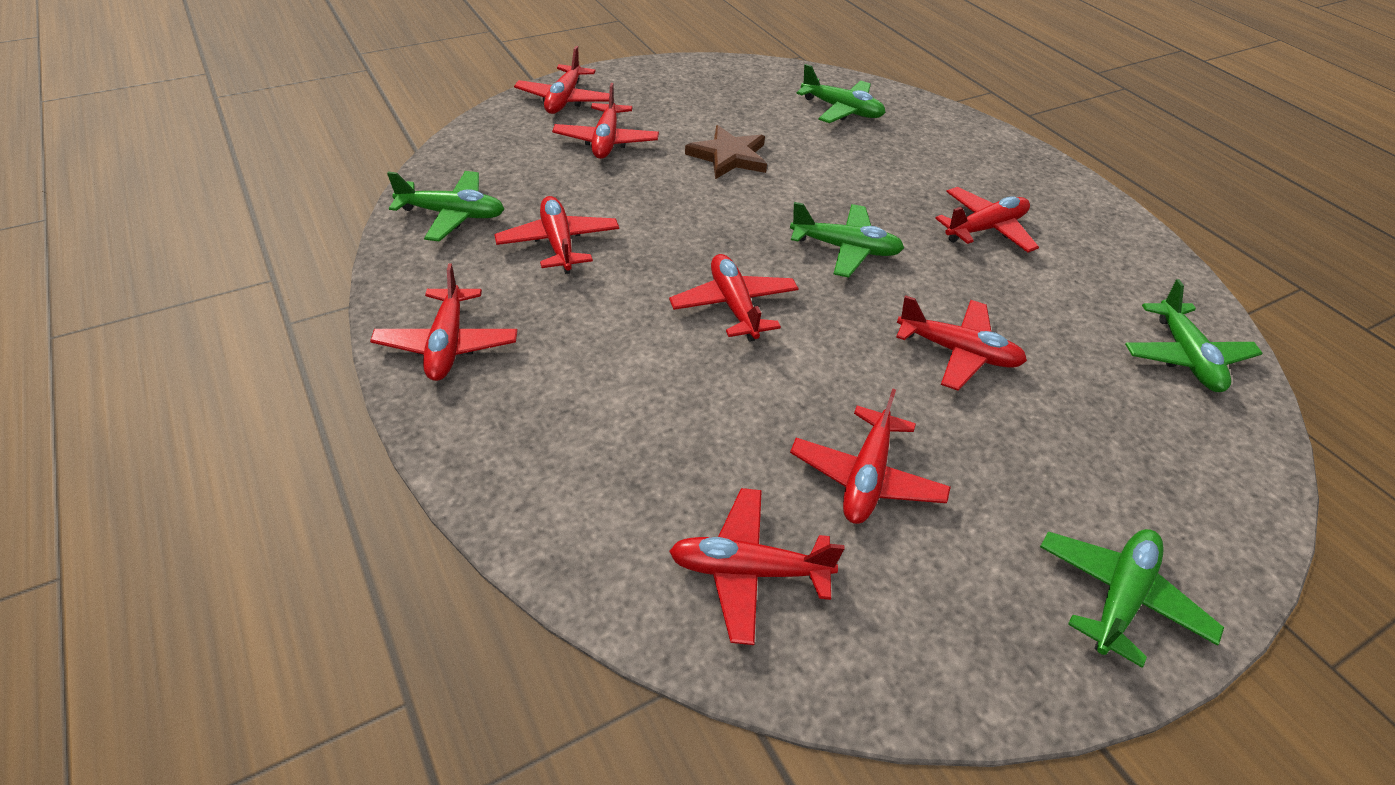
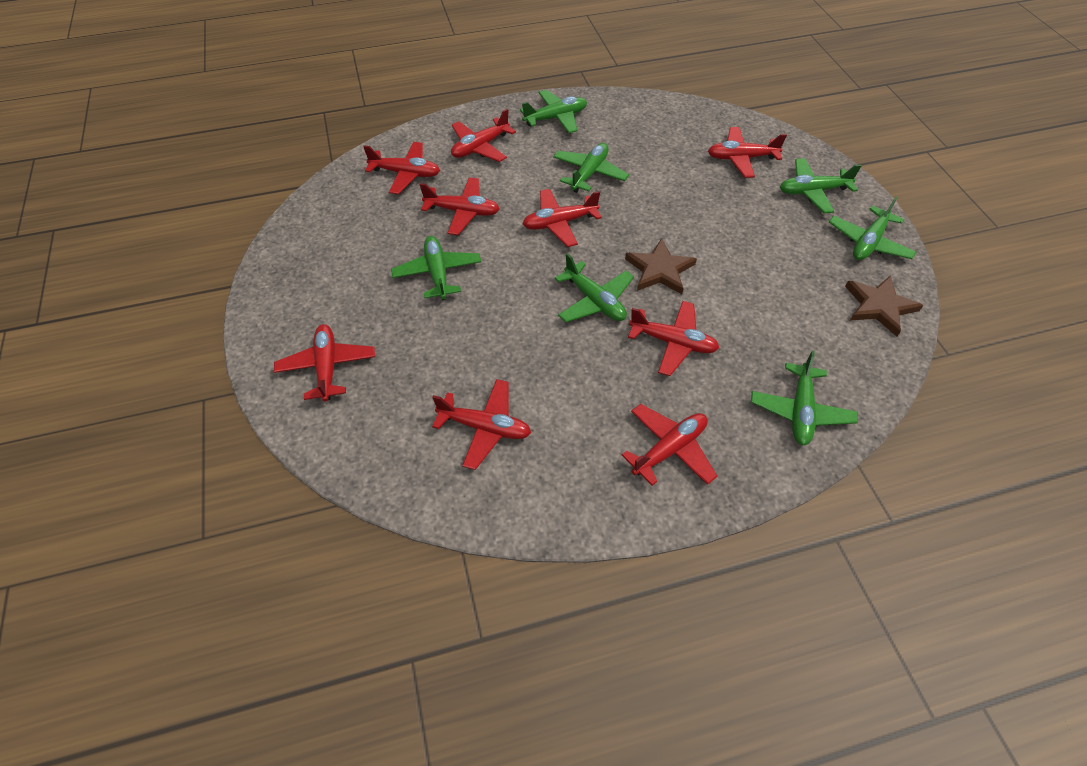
brown star: 1 -> 2
green plane: 5 -> 7

